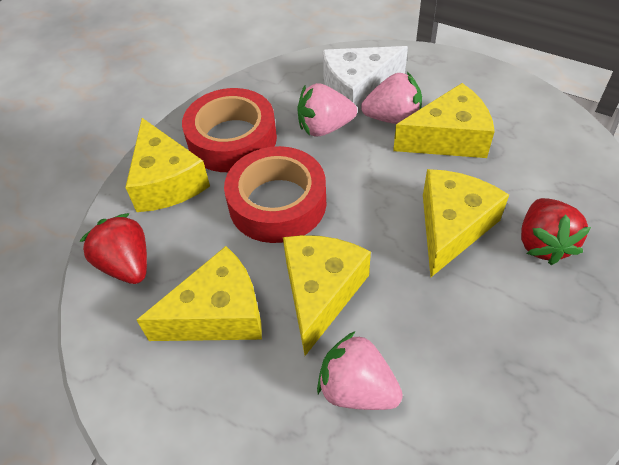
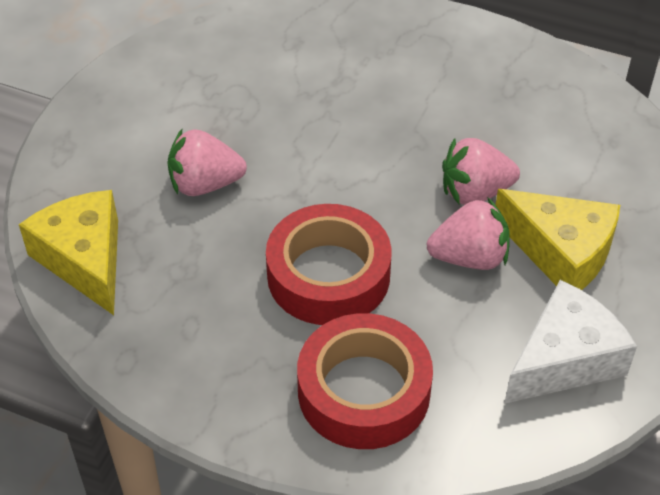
red strawberry: 2 -> 0
yellow cheese: 5 -> 2

